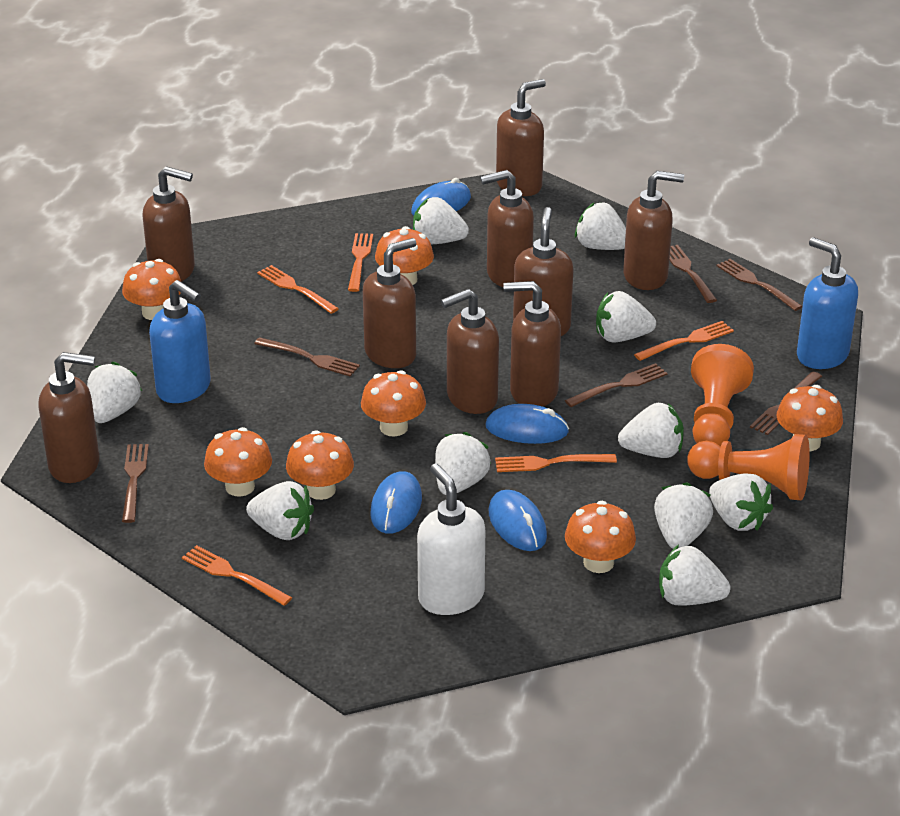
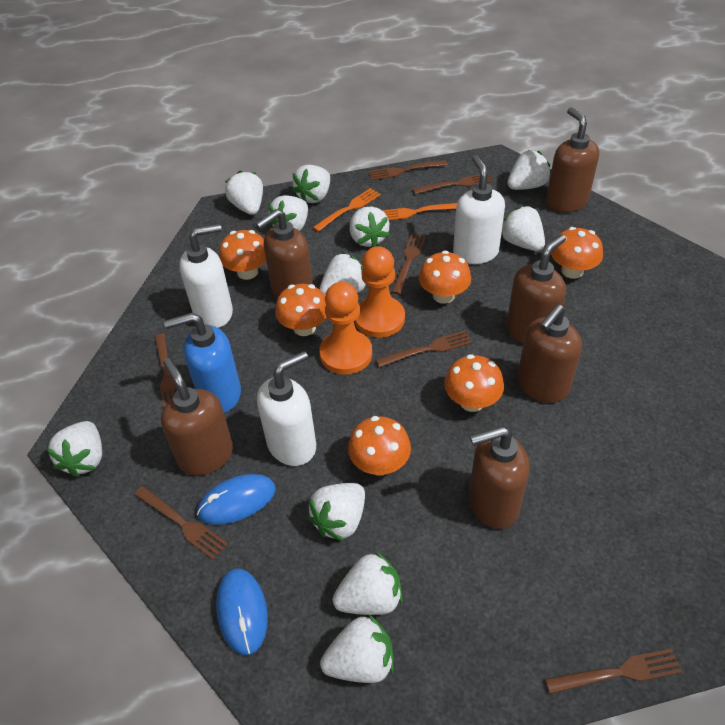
blue mouse: 4 -> 2
blue soap dispenser: 2 -> 1
brown fork: 6 -> 7
brown soap dispenser: 9 -> 6
orange fork: 5 -> 2
orange mushroom: 7 -> 6
white soap dispenser: 1 -> 3
white strawberry: 10 -> 11

